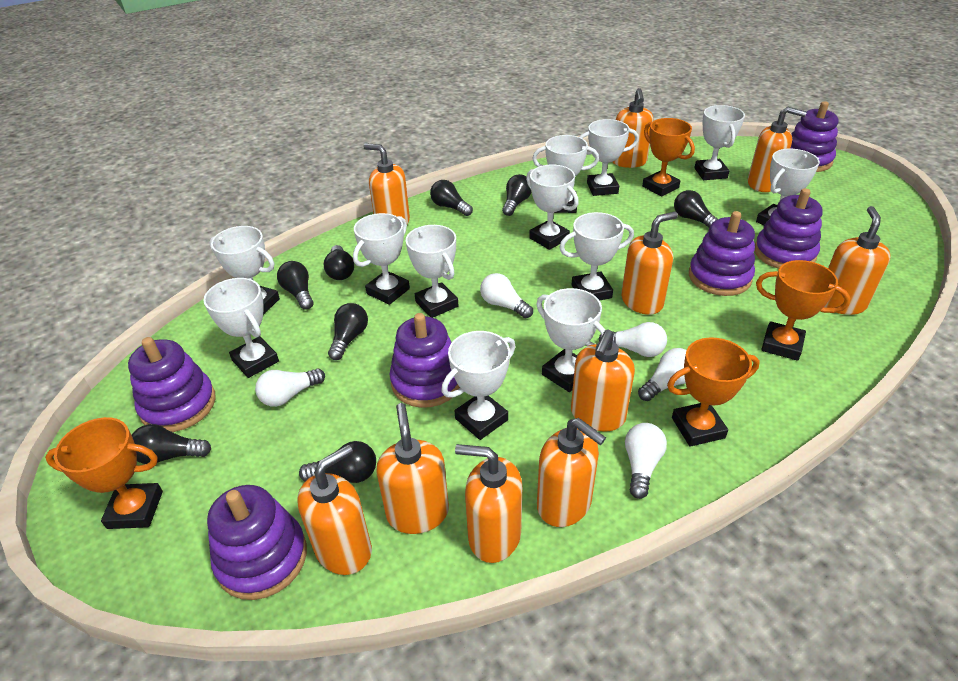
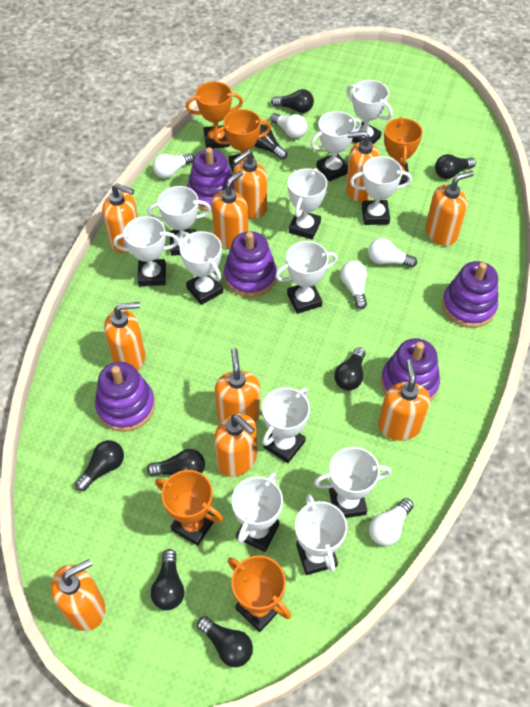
orange trophy: 4 -> 5
purple stacking toy: 6 -> 5

